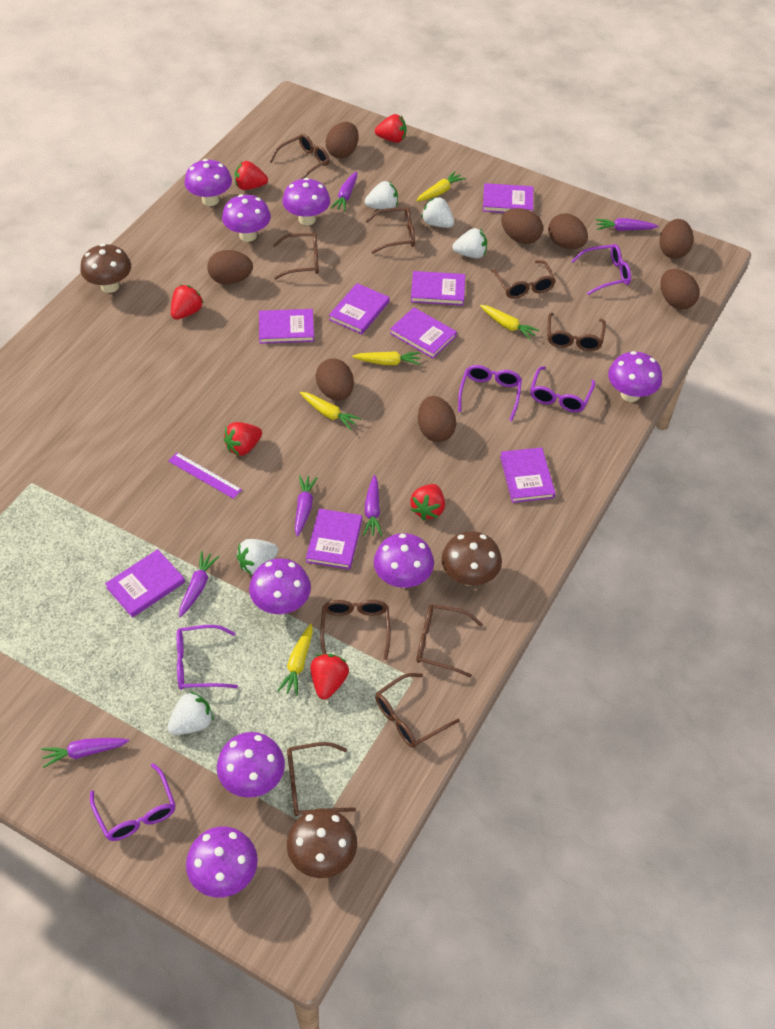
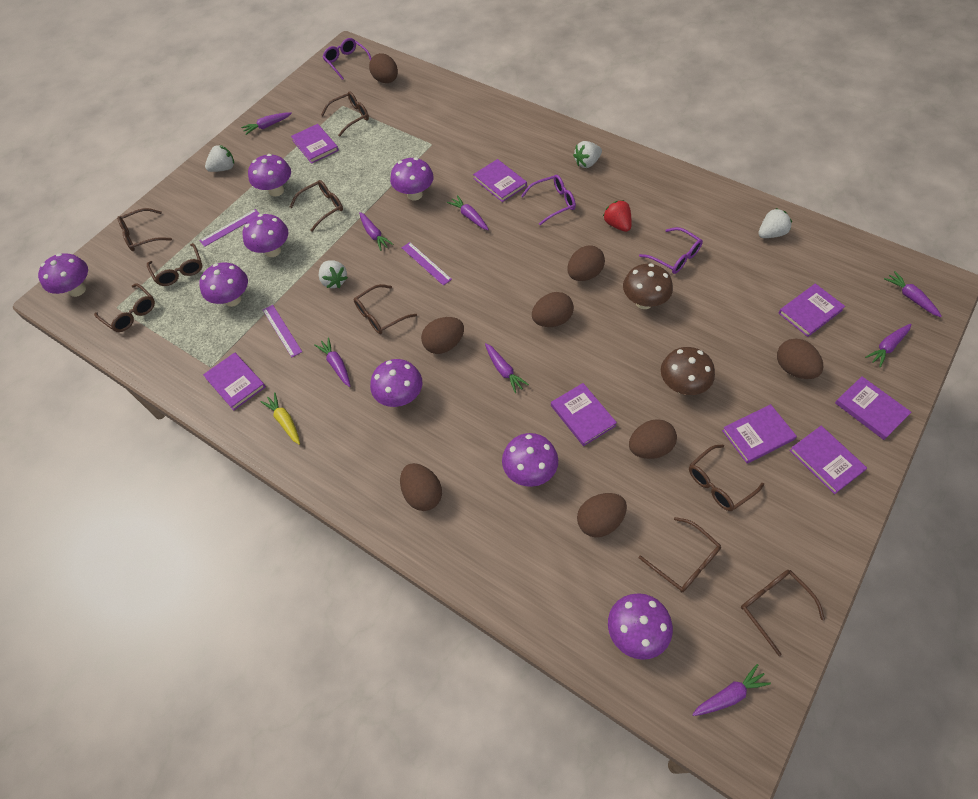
brown mushroom: 3 -> 2
purple carrot: 6 -> 8
purple glasses: 5 -> 3
purple ruler: 1 -> 3
red strawberry: 6 -> 1
white strawberry: 5 -> 4
yellow carrot: 5 -> 1

